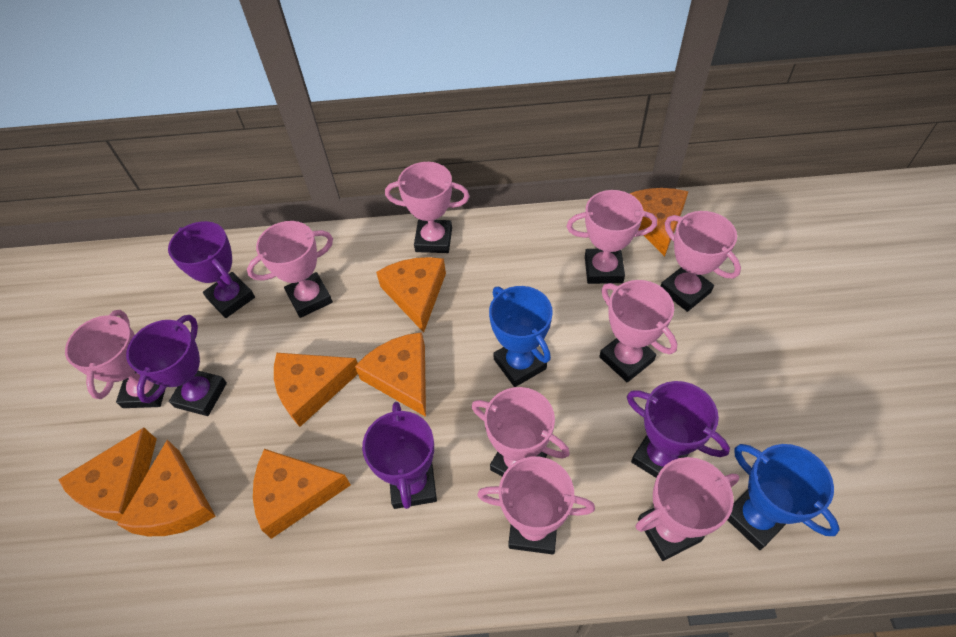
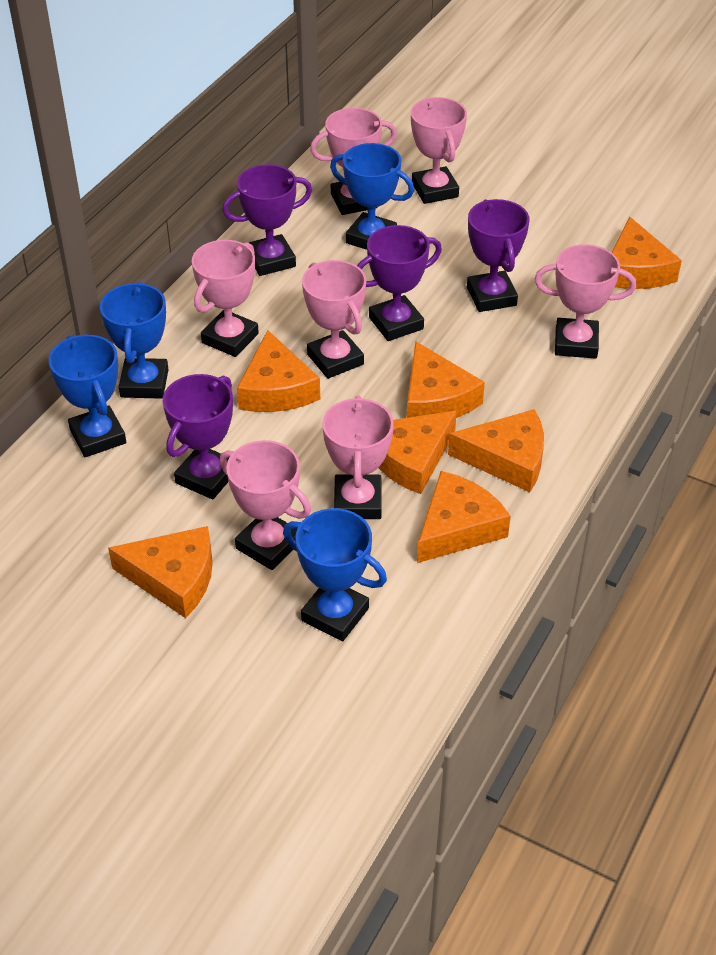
blue trophy: 2 -> 4
pink trophy: 9 -> 7

